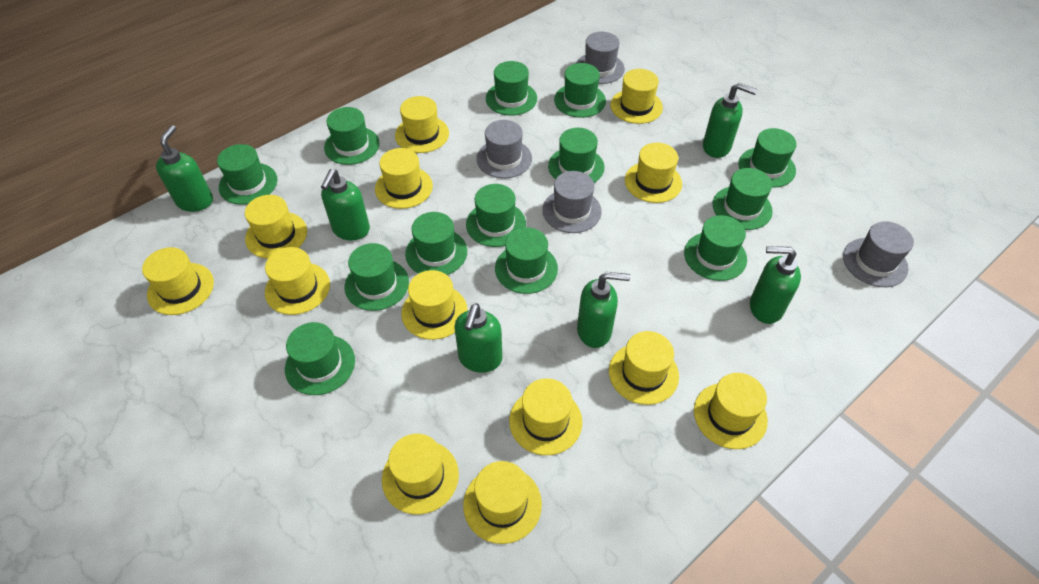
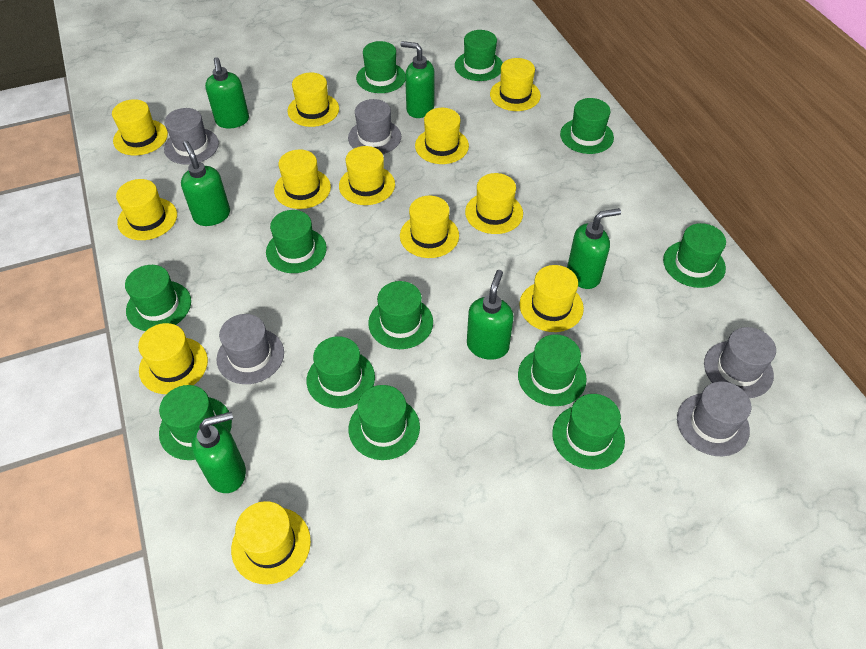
green hat: 13 -> 12
grey hat: 4 -> 5
yellow hat: 13 -> 12

